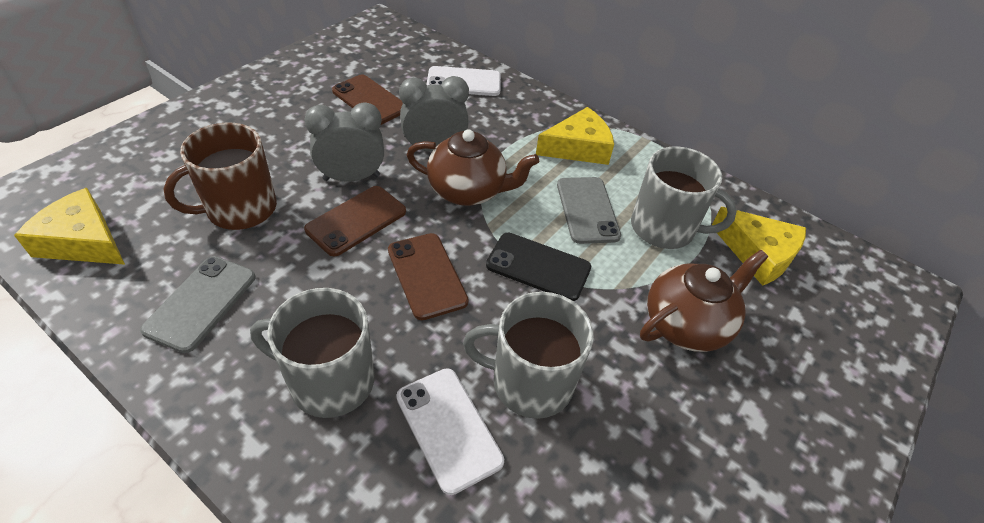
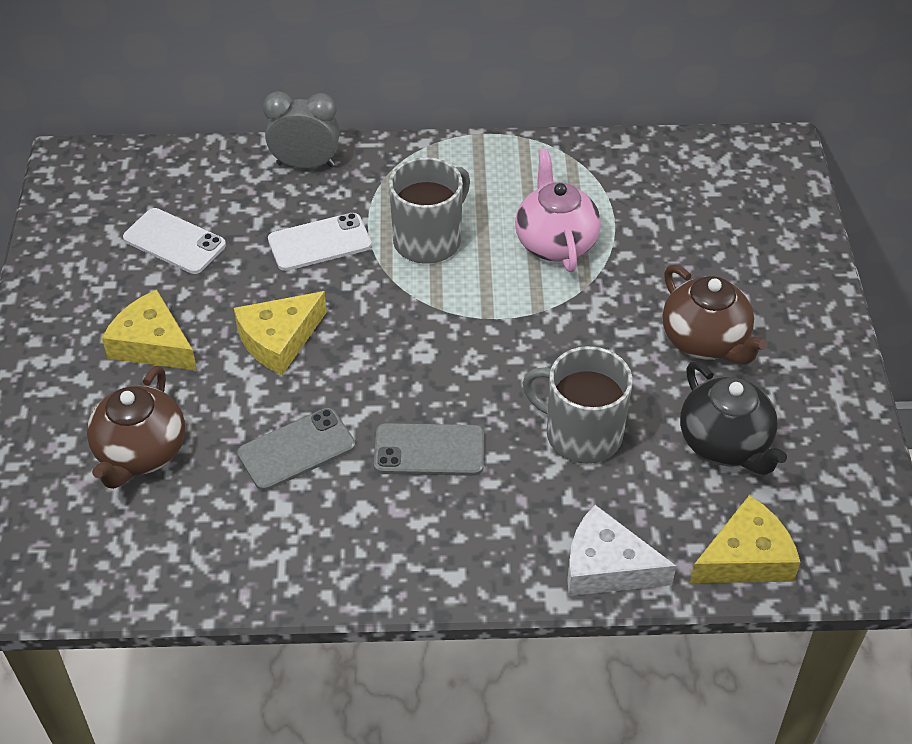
black phone: 1 -> 0
black teapot: 0 -> 1
brown mug: 1 -> 0
brown phone: 3 -> 0
grey clock: 2 -> 1
grey mug: 3 -> 2
pink teapot: 0 -> 1
white cheese: 0 -> 1

